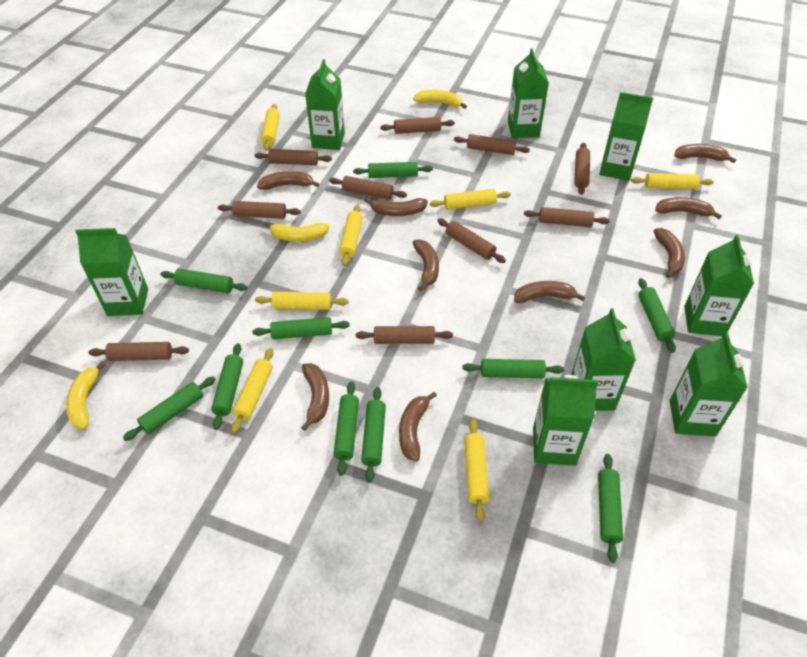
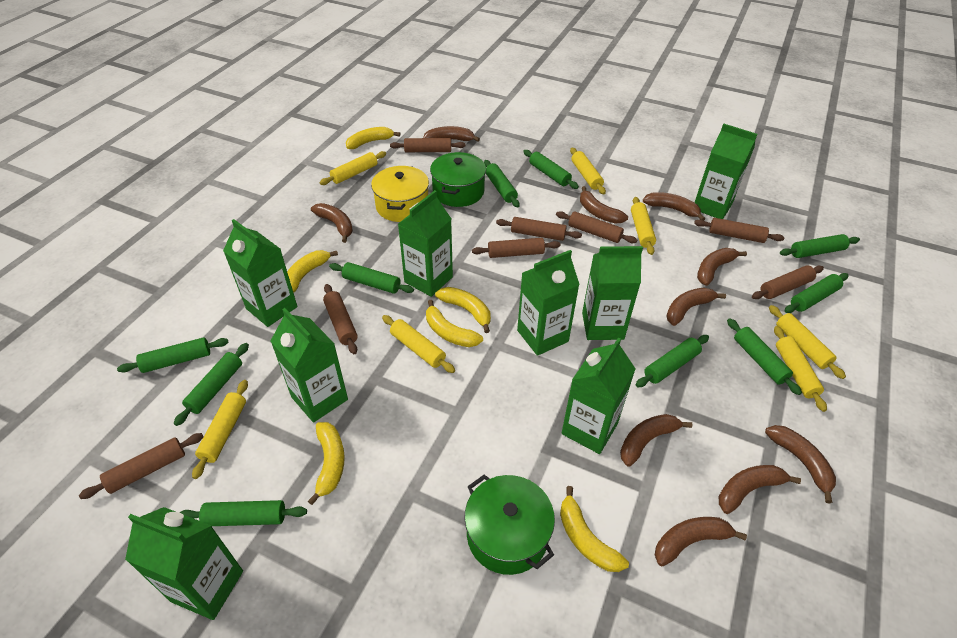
brown banana: 9 -> 10
brown rolling pin: 10 -> 8
green pot: 0 -> 2
yellow banana: 3 -> 6
yellow pot: 0 -> 1

